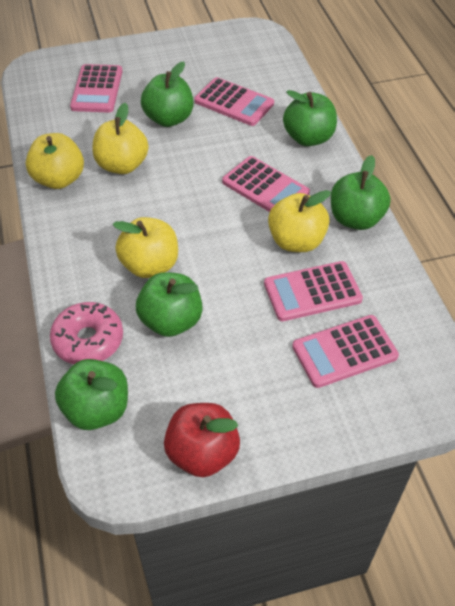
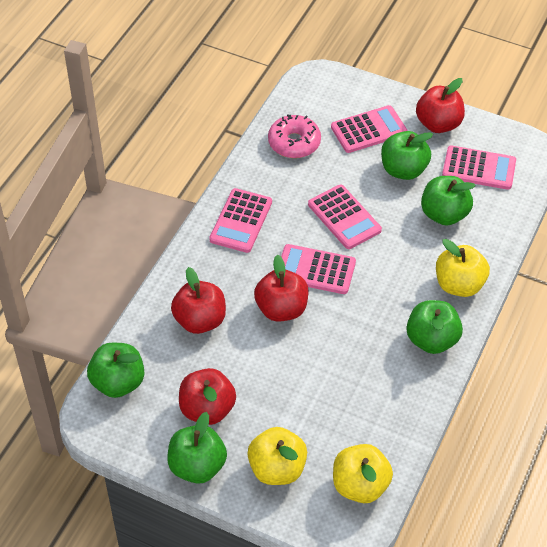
red apple: 1 -> 4
yellow apple: 4 -> 3

